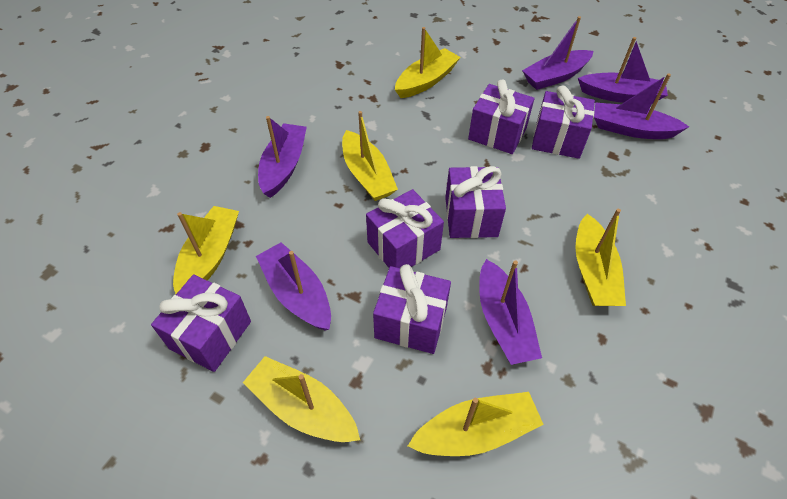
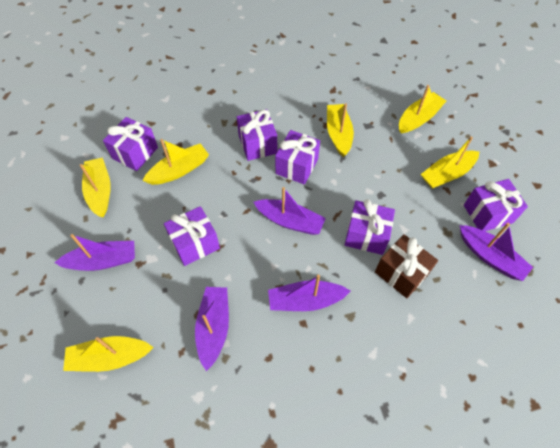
brown gift: 0 -> 1
purple boat: 6 -> 5

